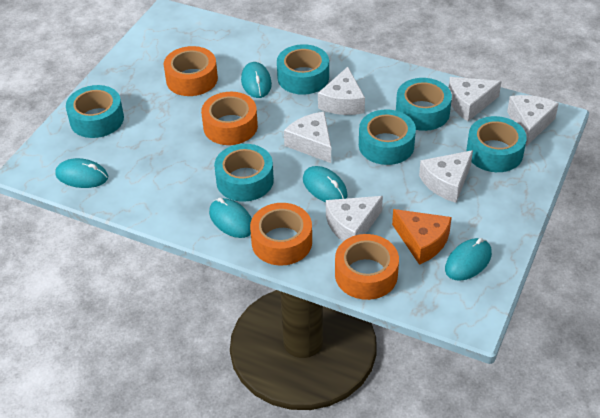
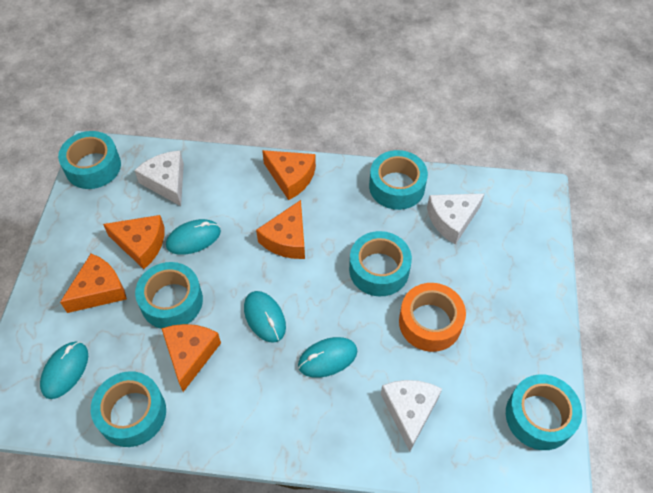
orange cheese: 1 -> 5
orange tape: 4 -> 1
turquoise mouse: 5 -> 4
white cheese: 6 -> 3

